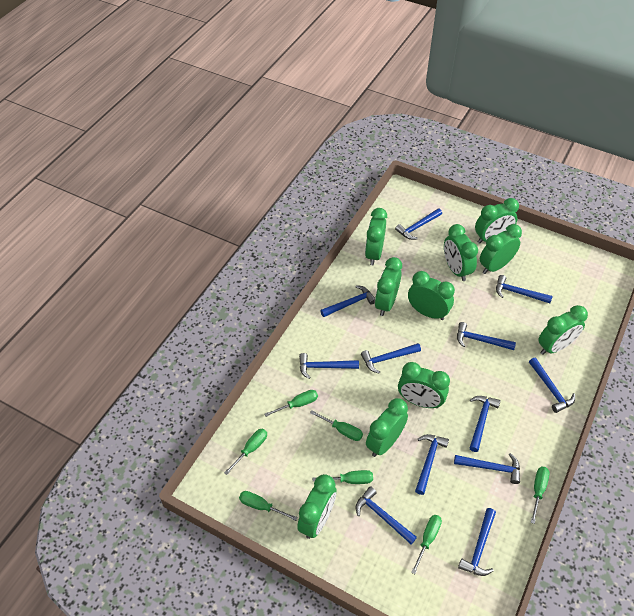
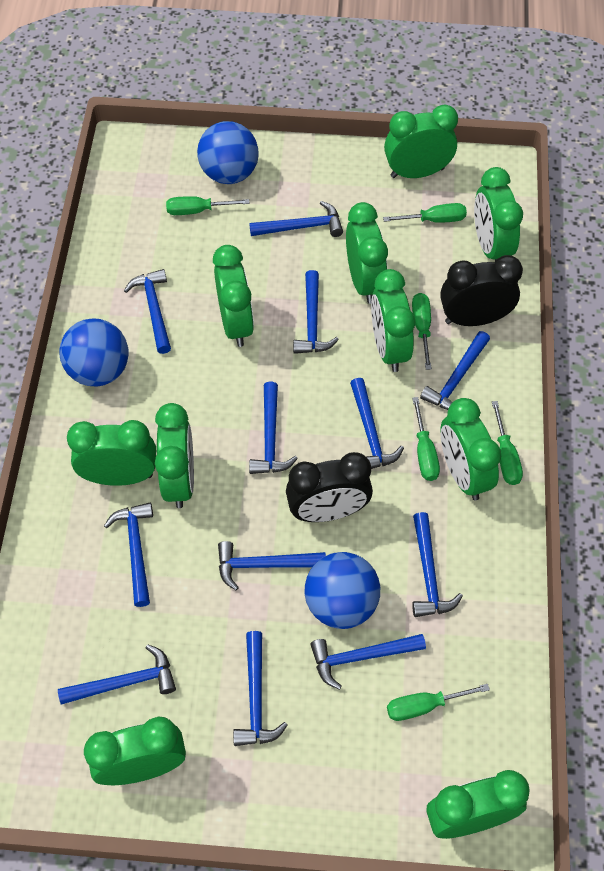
black clock: 0 -> 2
blue ball: 0 -> 3
green screwdriver: 7 -> 6

